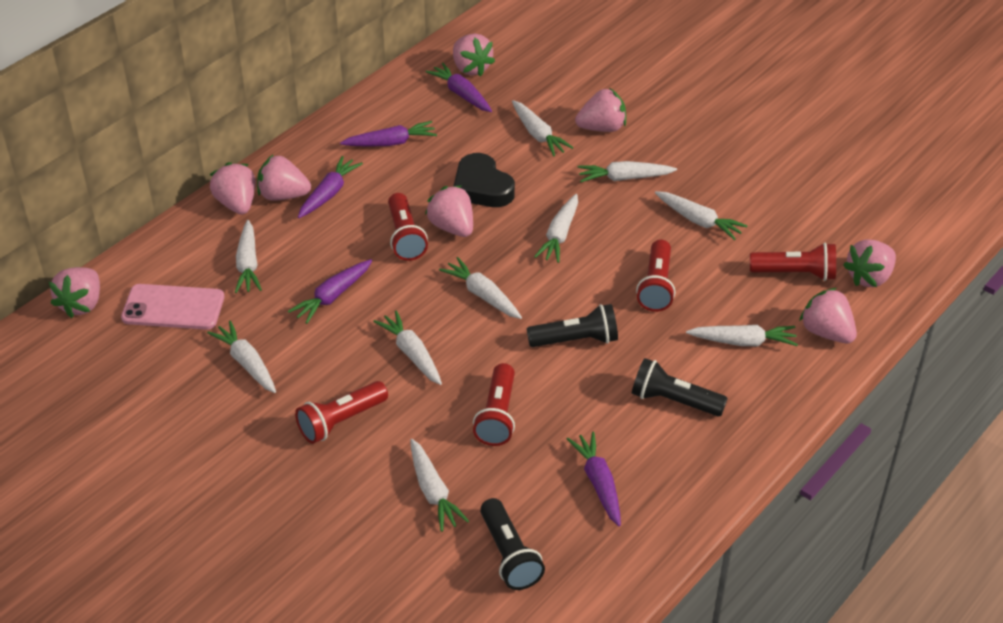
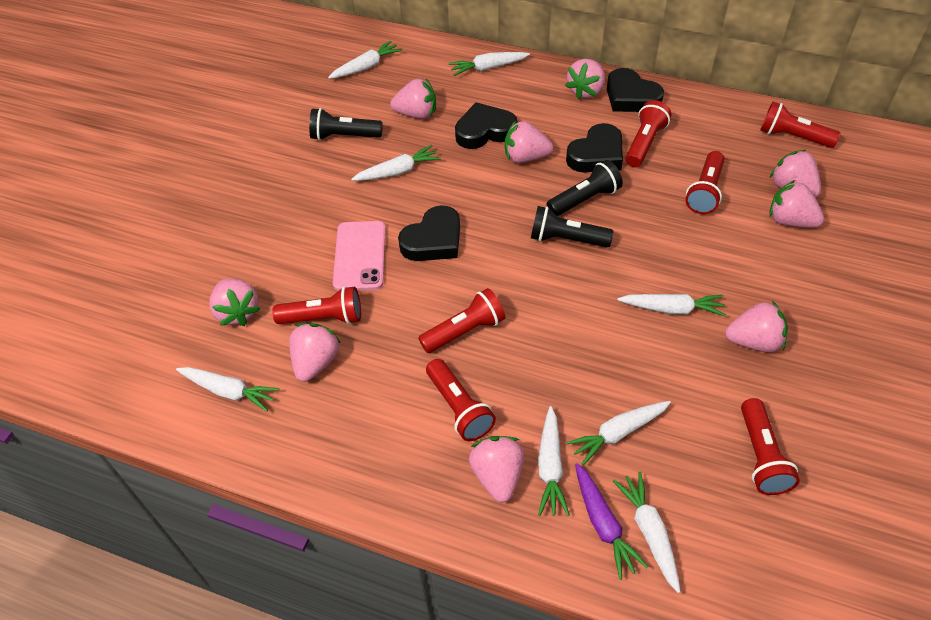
black heart: 1 -> 4
pink strawberry: 8 -> 9
purple carrot: 5 -> 1
red flashlight: 5 -> 7
white carrot: 10 -> 8

